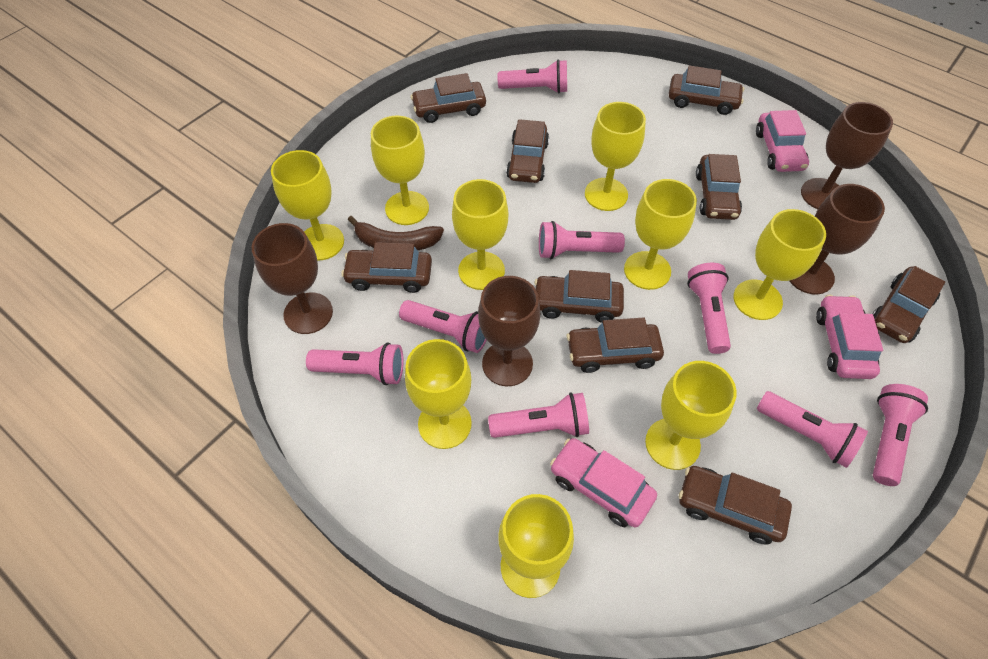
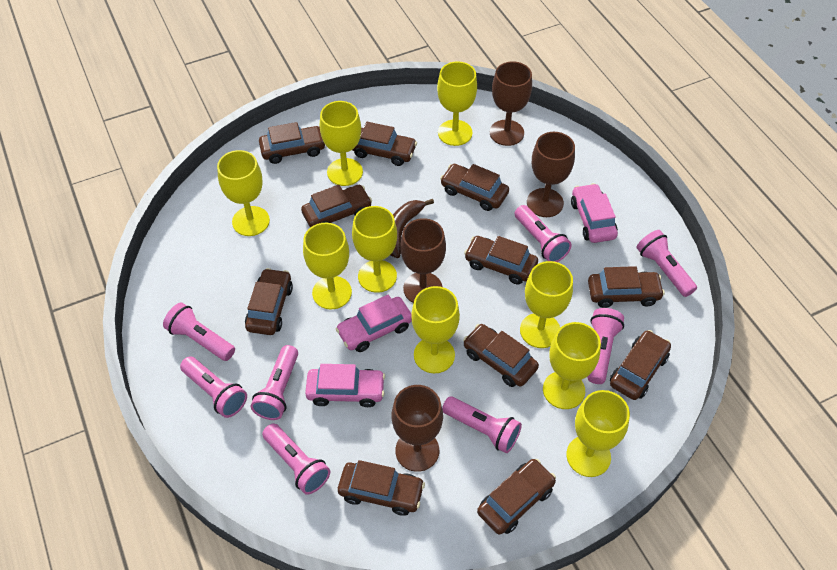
brown car: 9 -> 11

